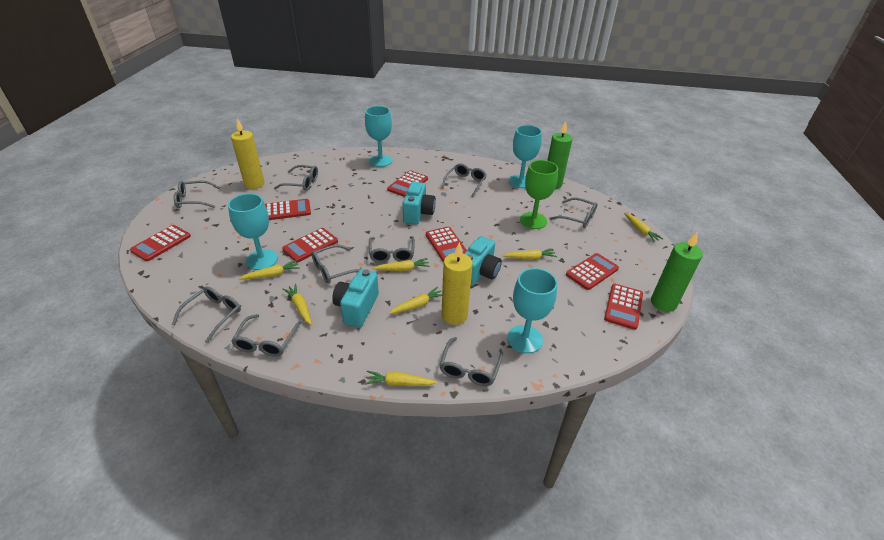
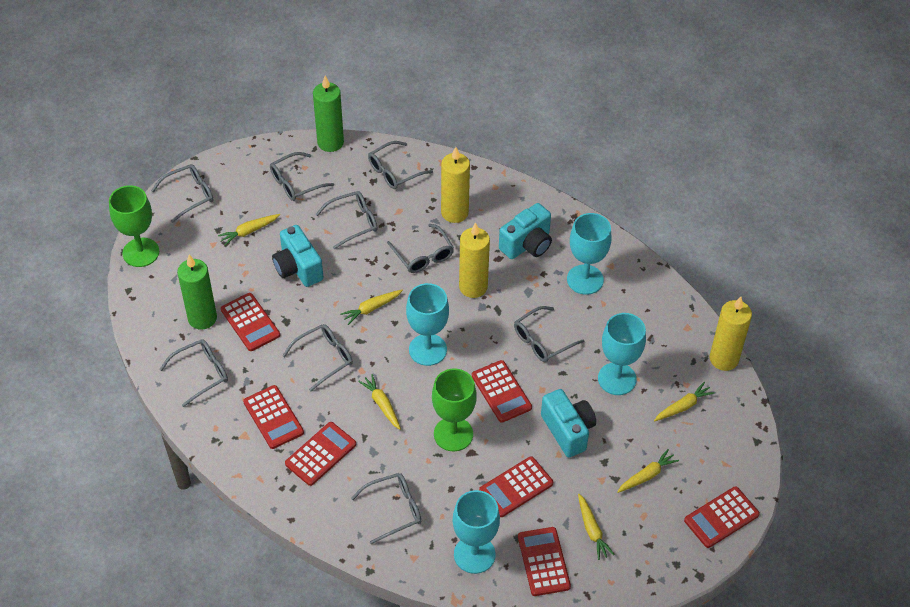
green goblet: 1 -> 2
yellow candle: 2 -> 3
yellow carrot: 7 -> 6

